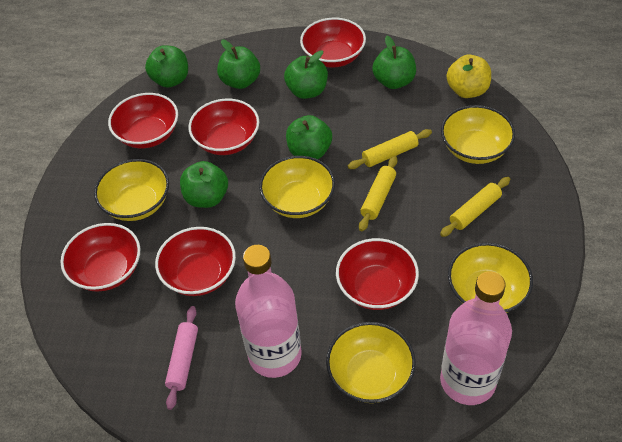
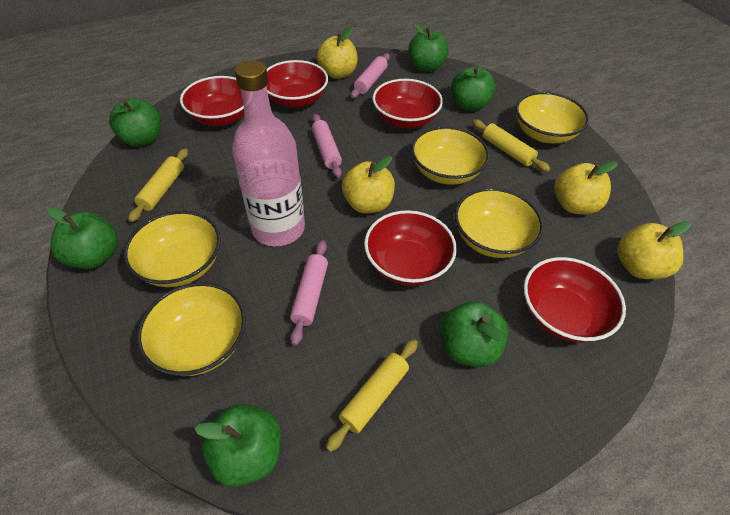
pink bottle: 2 -> 1
pink rolling pin: 1 -> 3
red bowl: 6 -> 5
yellow apple: 1 -> 4

